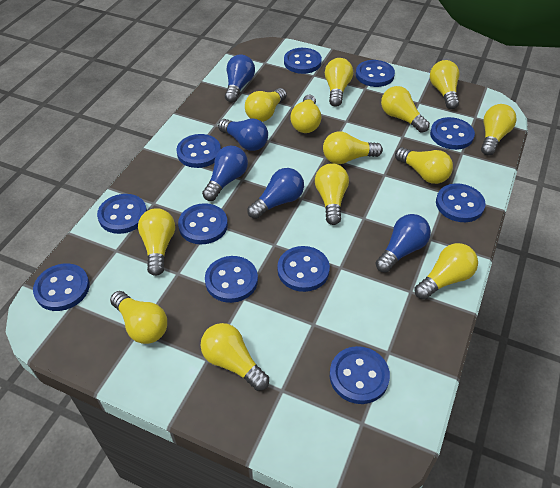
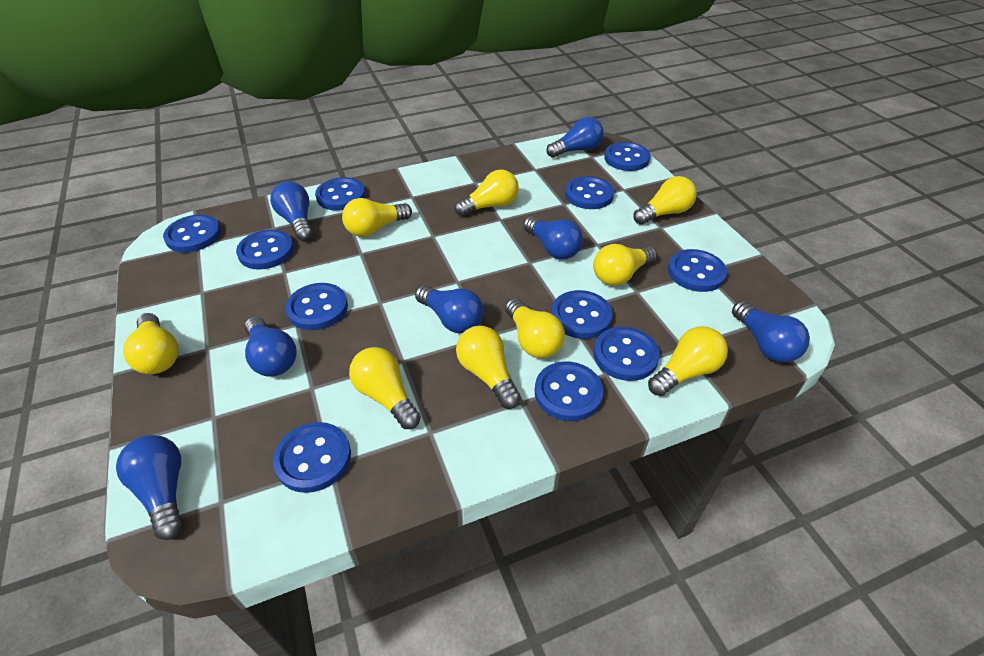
blue light bulb: 5 -> 7
yellow light bulb: 13 -> 9

